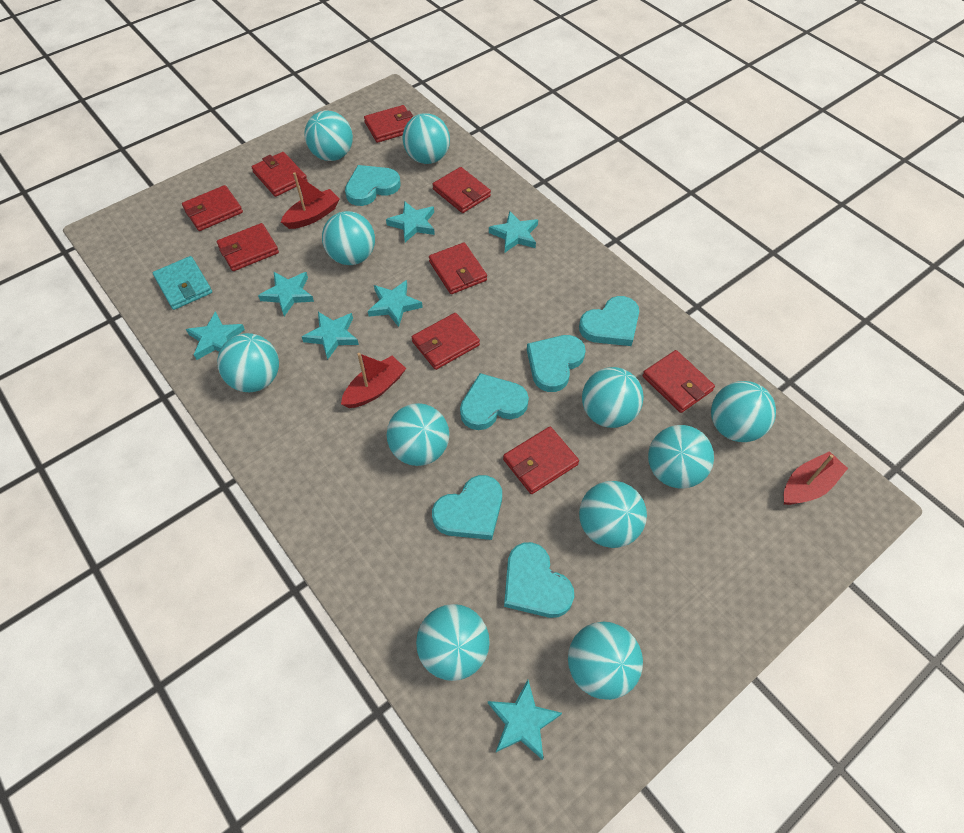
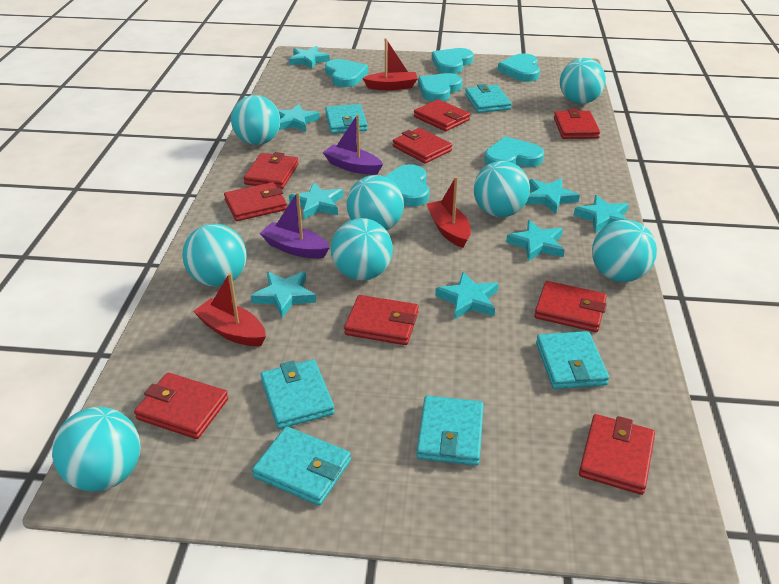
purple boat: 0 -> 2
turquoise ball: 11 -> 8
turquoise star: 7 -> 8
turquoise wallet: 1 -> 6

